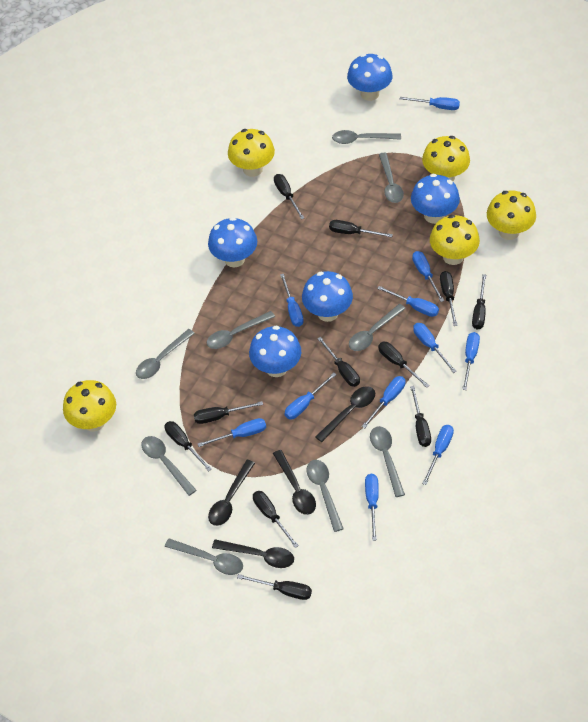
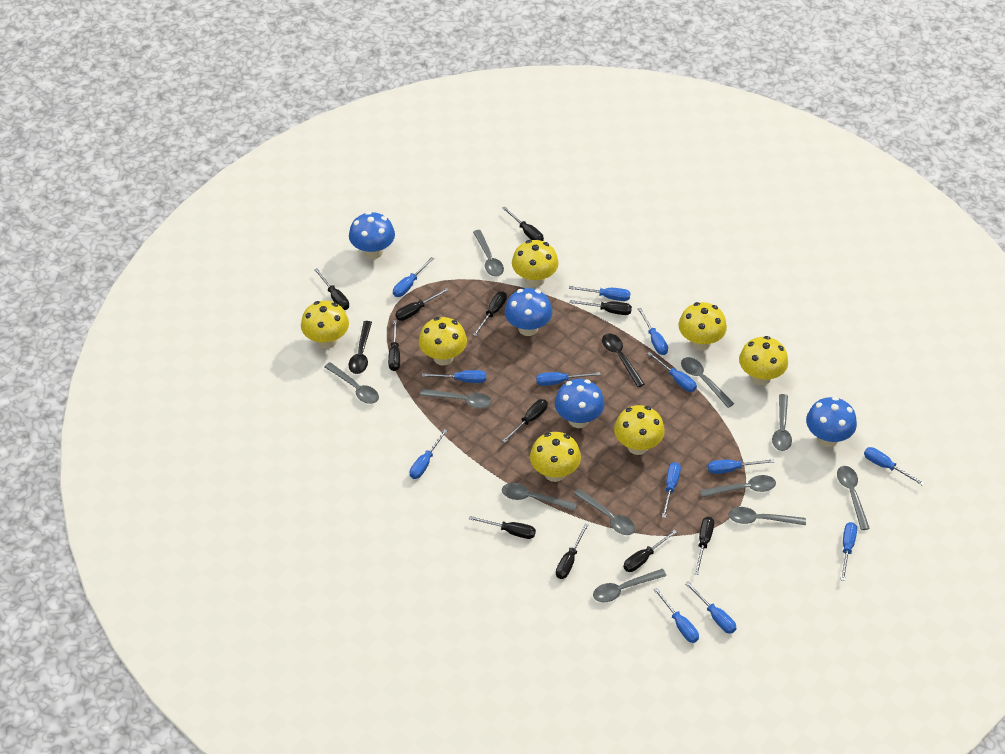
black spoon: 4 -> 2
blue mushroom: 5 -> 4
blue screwdriver: 11 -> 13
grey spoon: 9 -> 11
yellow mushroom: 5 -> 7

